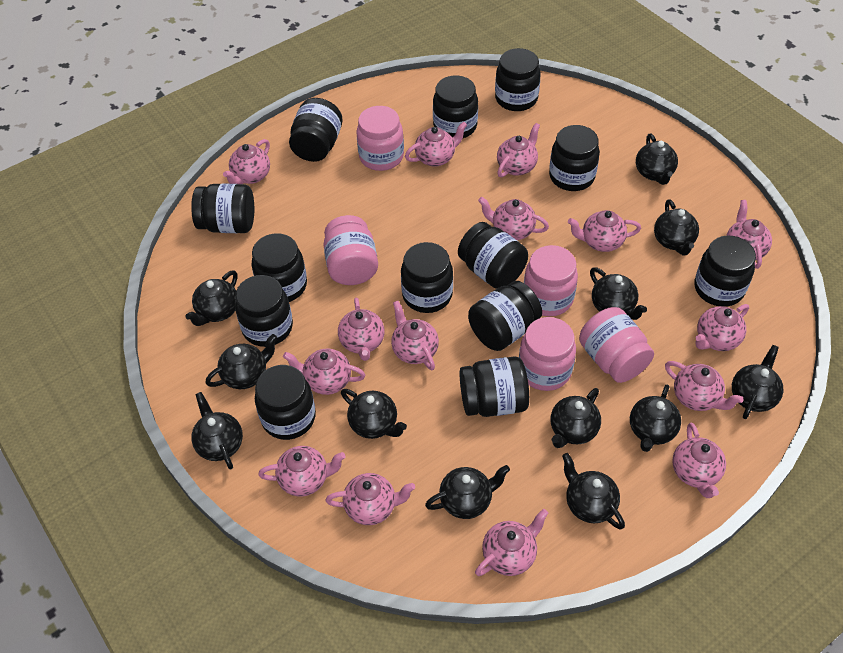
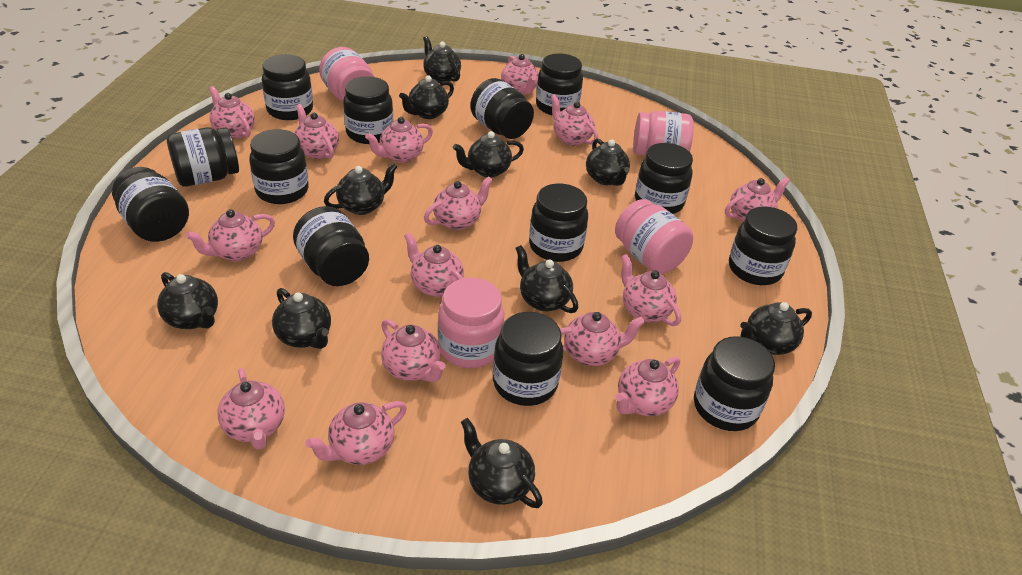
black teapot: 12 -> 10
pink jar: 5 -> 4

